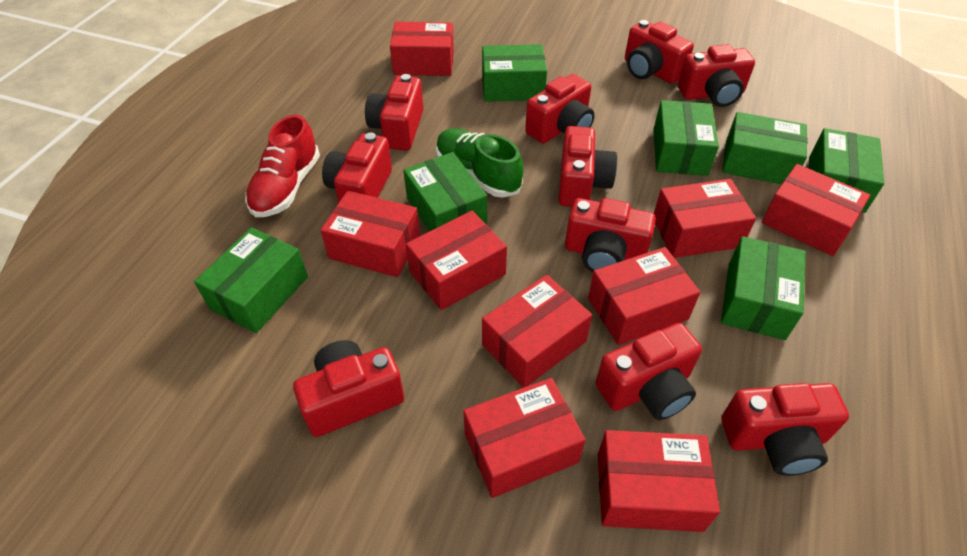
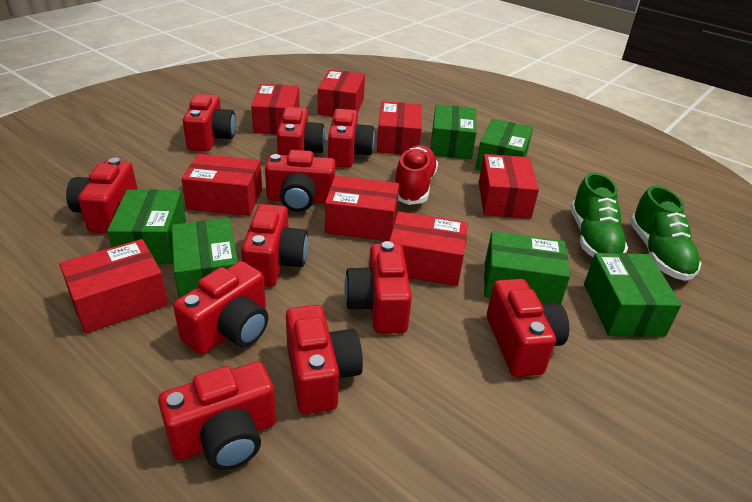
green box: 7 -> 6
green shoe: 1 -> 2
red box: 9 -> 8
red camera: 10 -> 11

